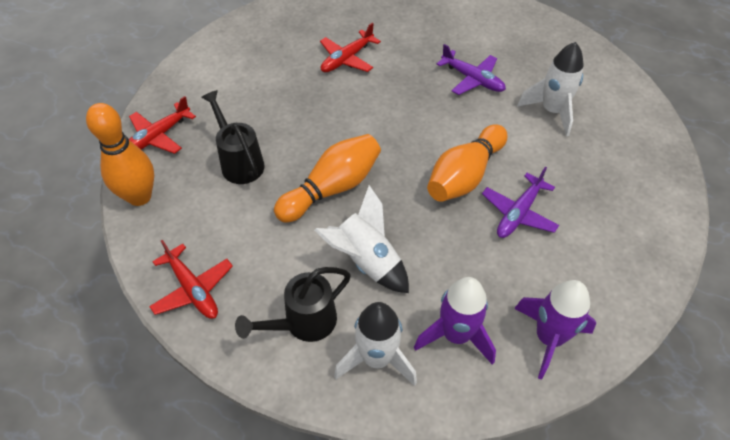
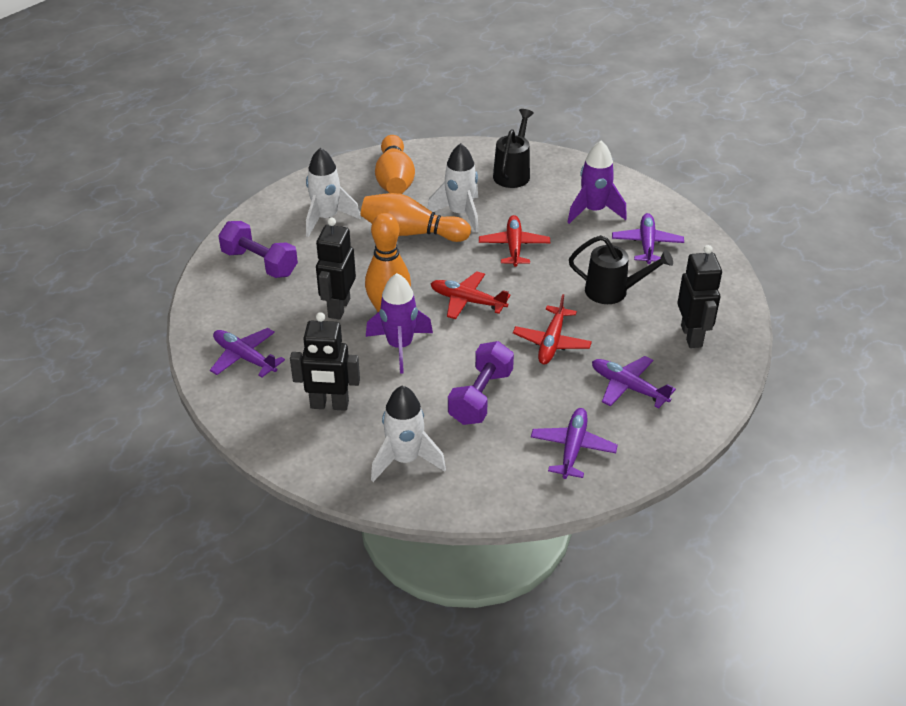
black robot: 0 -> 3
purple dumbbell: 0 -> 2
purple plane: 2 -> 4

